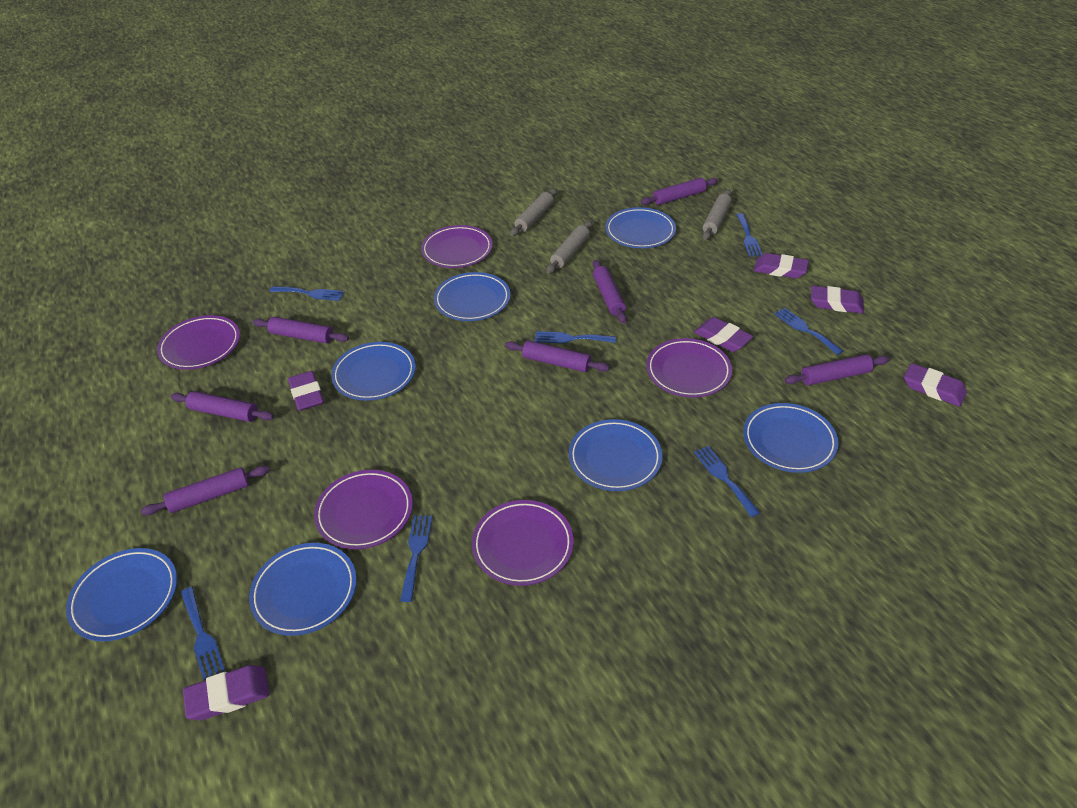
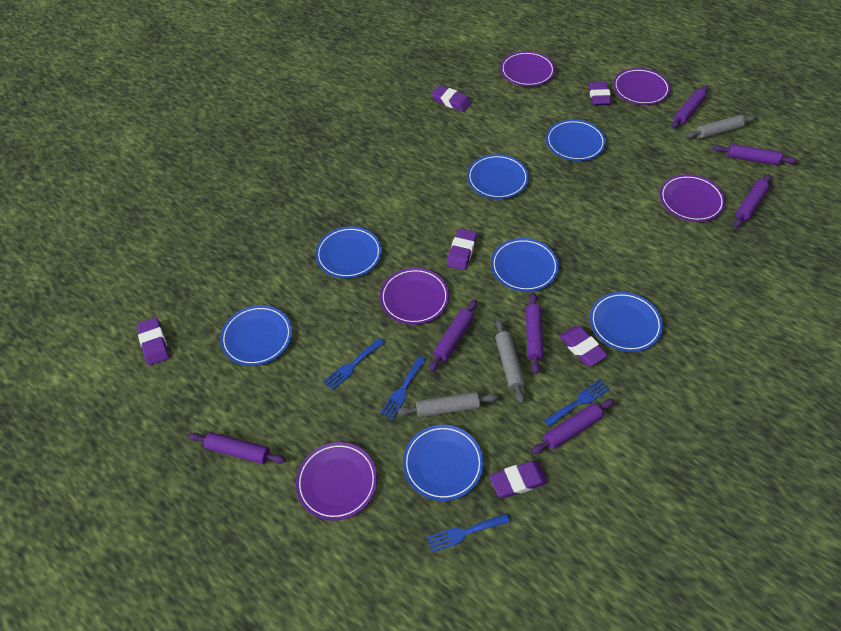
blue fork: 7 -> 4

